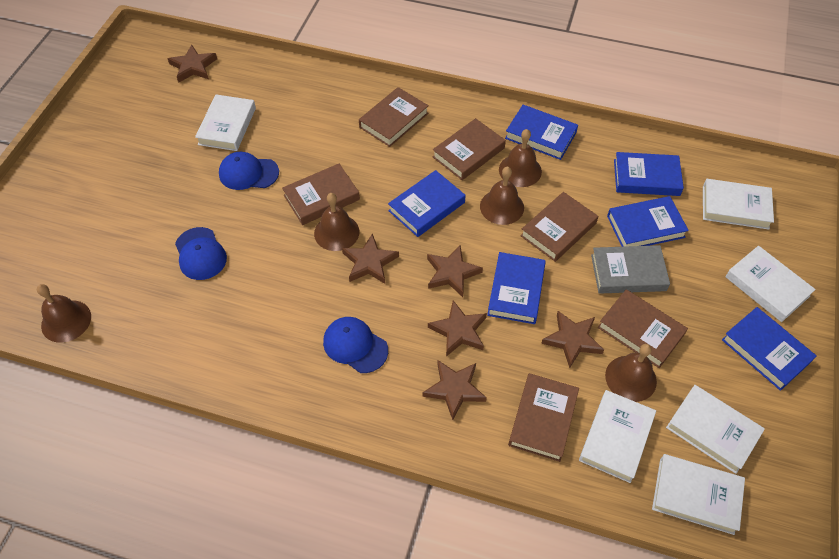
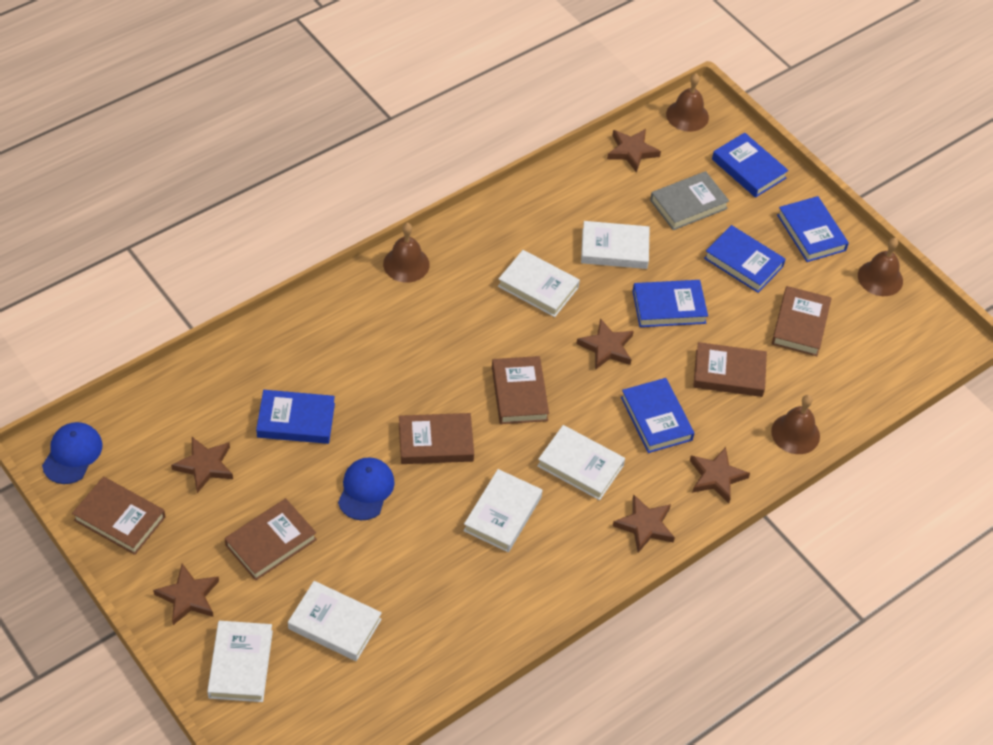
blue cap: 3 -> 2
brown bell: 5 -> 4

